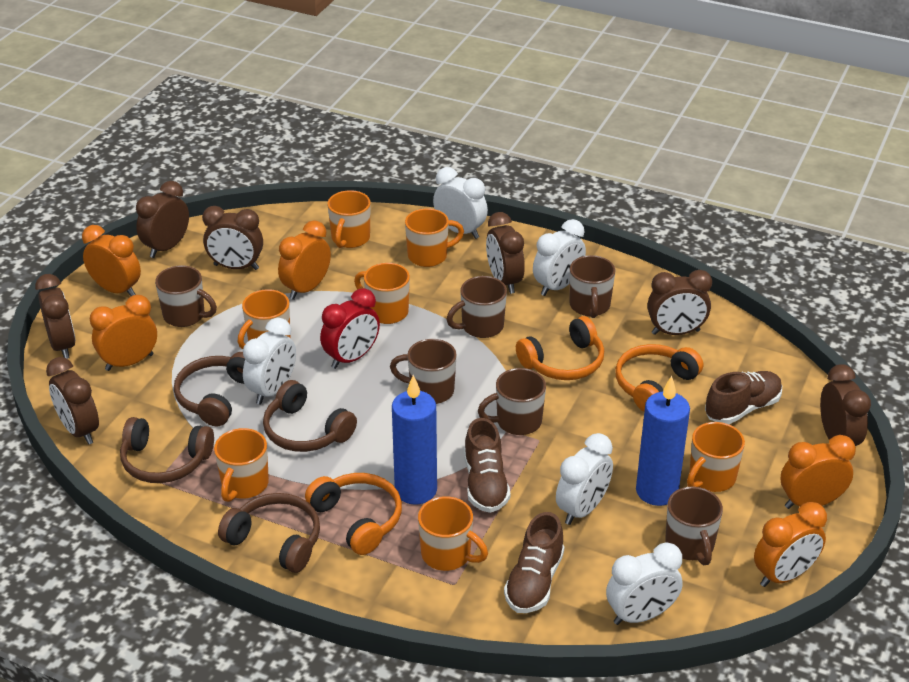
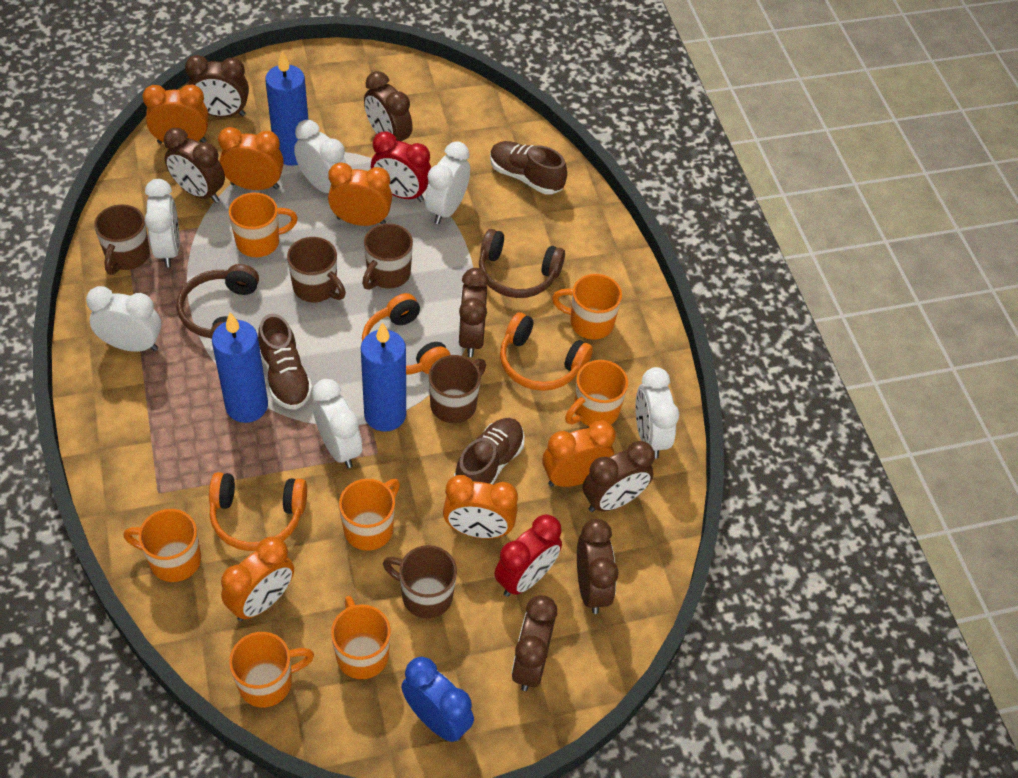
blue candle: 2 -> 3
blue clock: 0 -> 1
brown headphones: 4 -> 2
brown mug: 6 -> 5
orange clock: 5 -> 6
red clock: 1 -> 2
white clock: 5 -> 6

